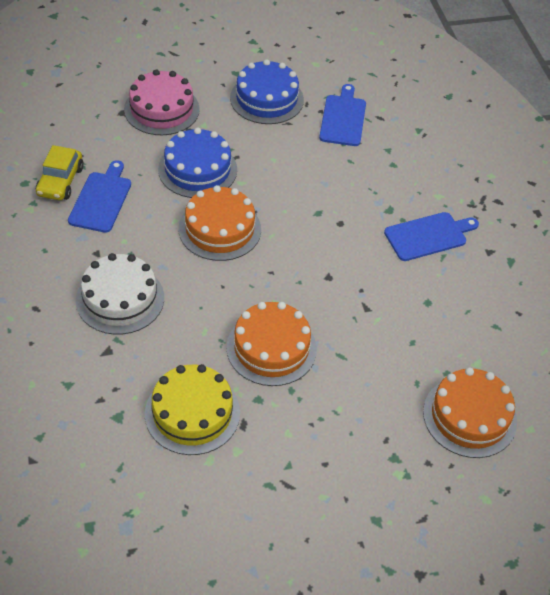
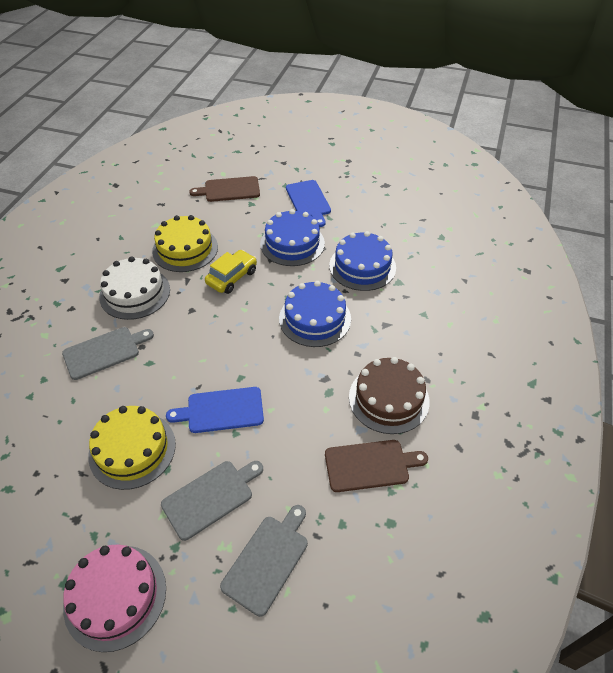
blue cake: 2 -> 3
blue cutting board: 3 -> 2
brown cake: 0 -> 1
brown cutting board: 0 -> 2
grey cutting board: 0 -> 3
orange cake: 3 -> 0
yellow cake: 1 -> 2

